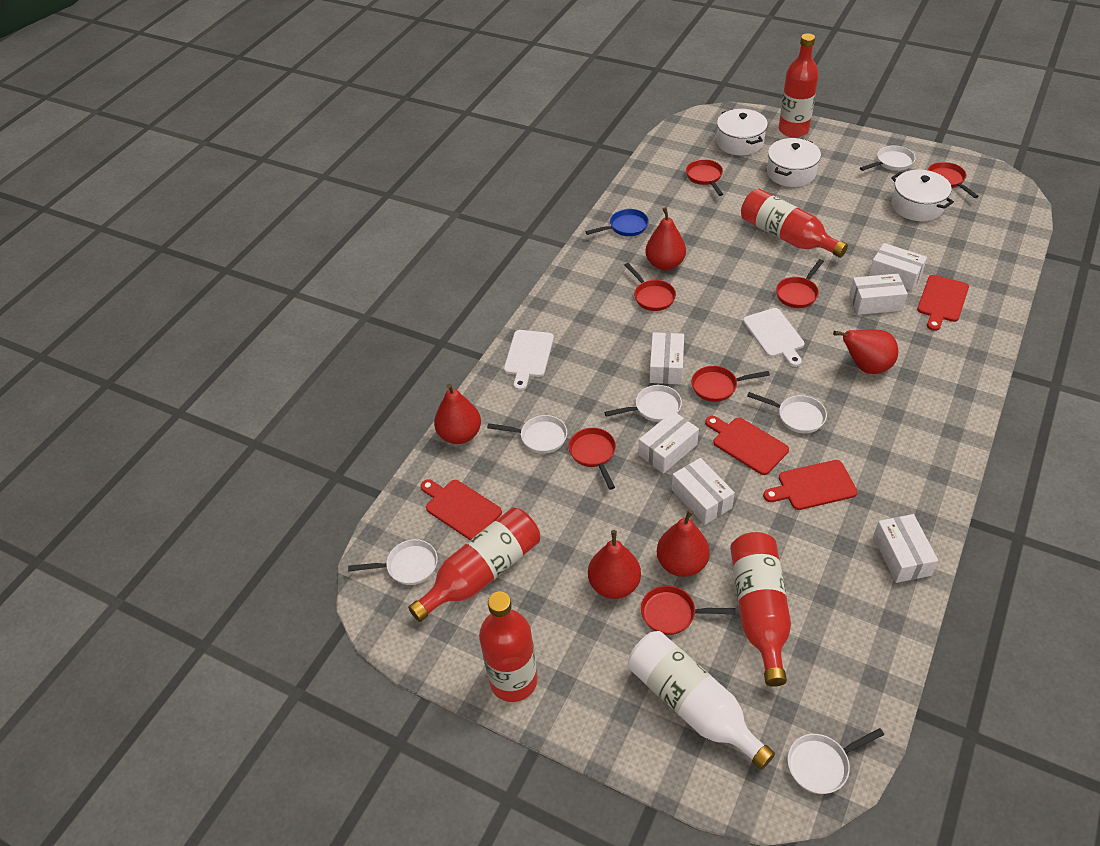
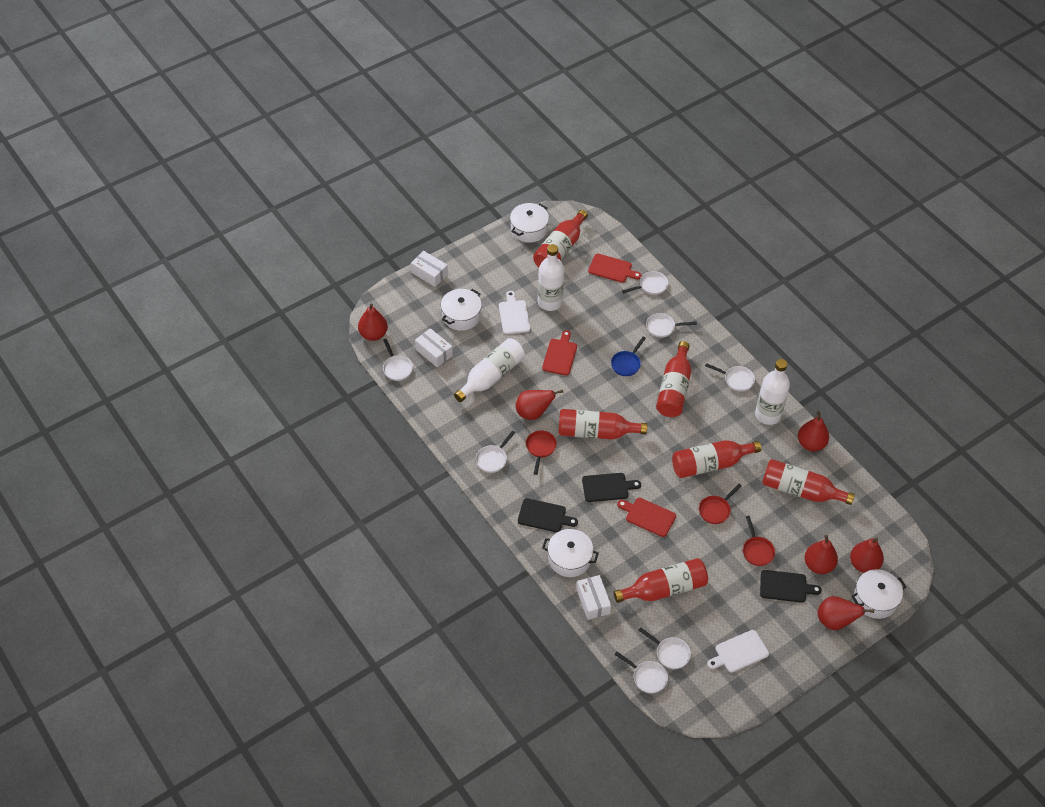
black cutting board: 0 -> 3
red bottle: 5 -> 6
red cutting board: 4 -> 3
red pan: 7 -> 3
red pear: 5 -> 6
white bottle: 1 -> 3
white box: 6 -> 3
white pan: 6 -> 7
white pot: 3 -> 4

